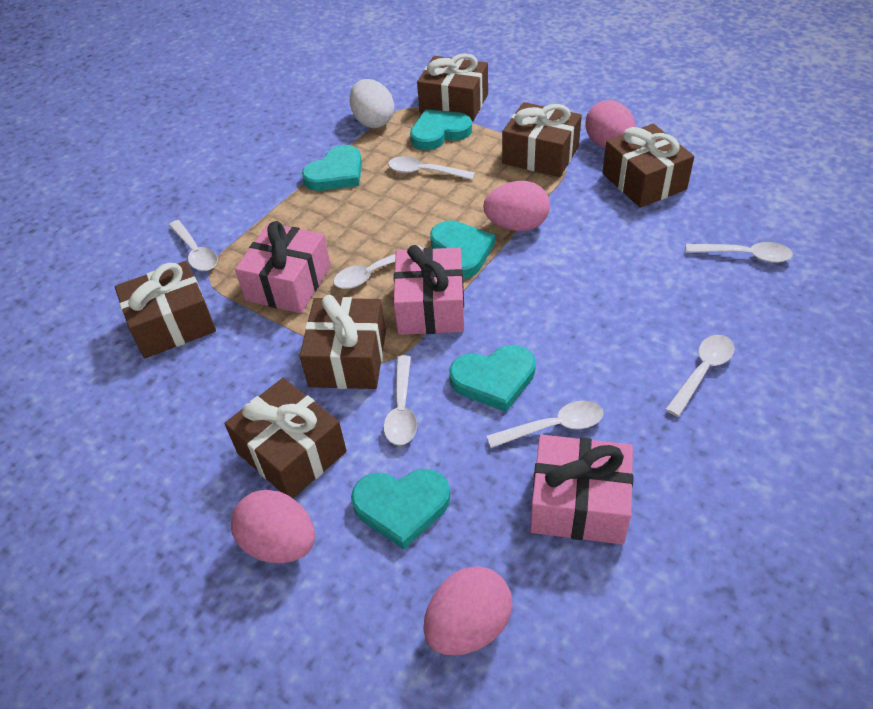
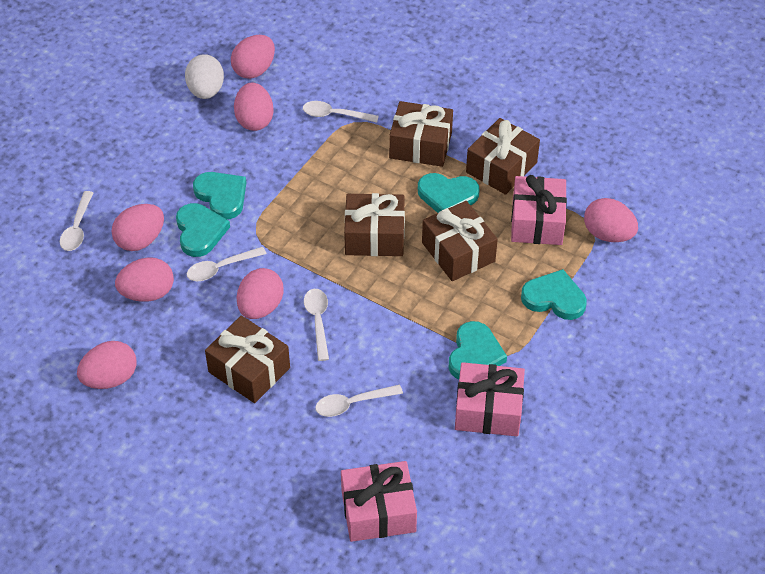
brown gift: 6 -> 5
pink egg: 4 -> 7
white spoon: 7 -> 5

